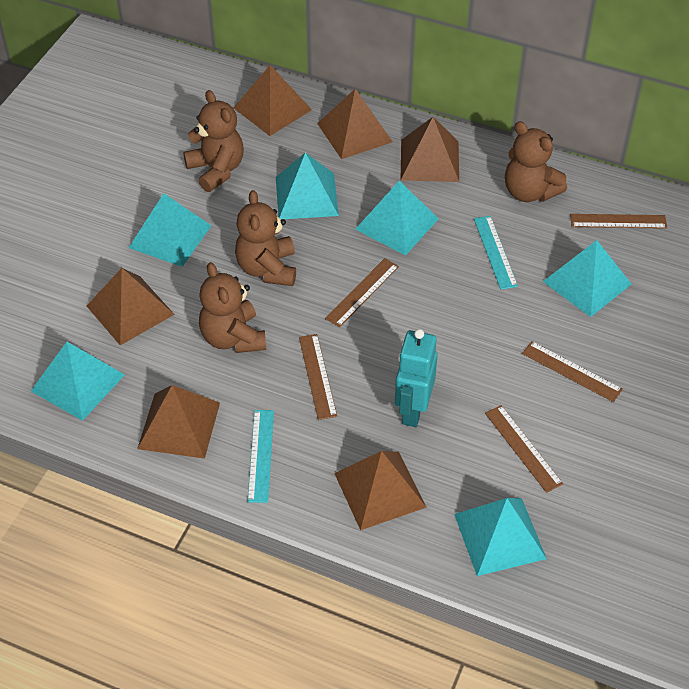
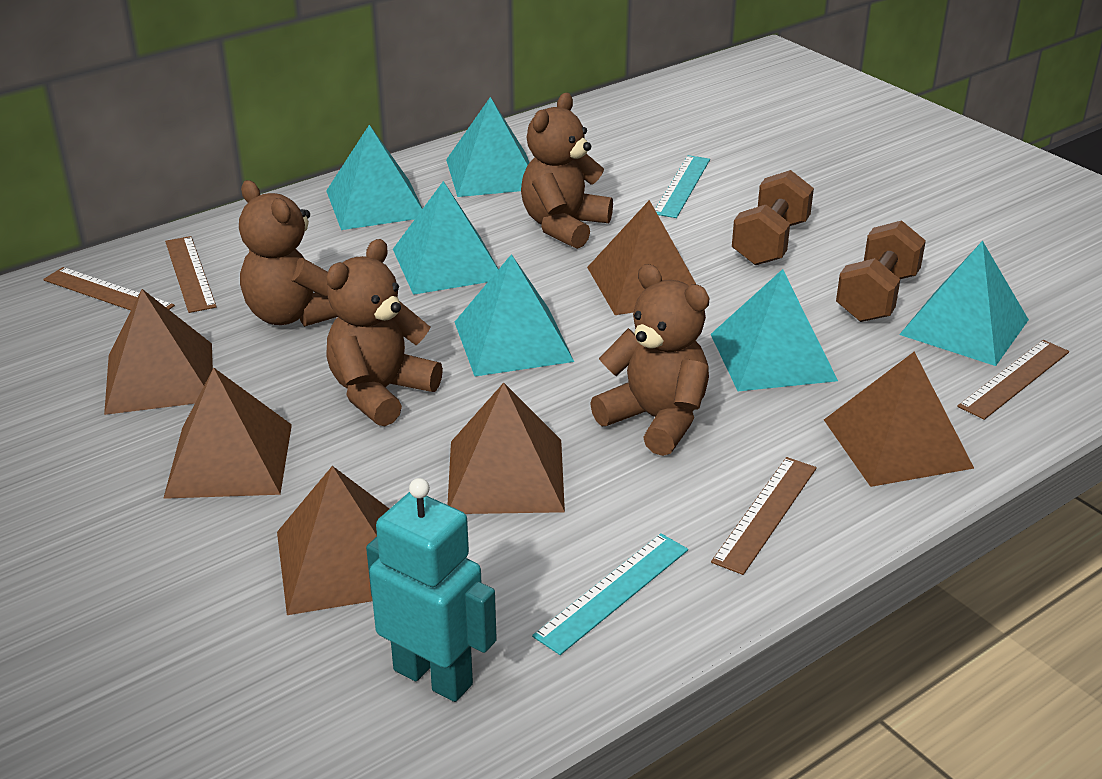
brown dumbbell: 0 -> 2
brown ruler: 5 -> 4

